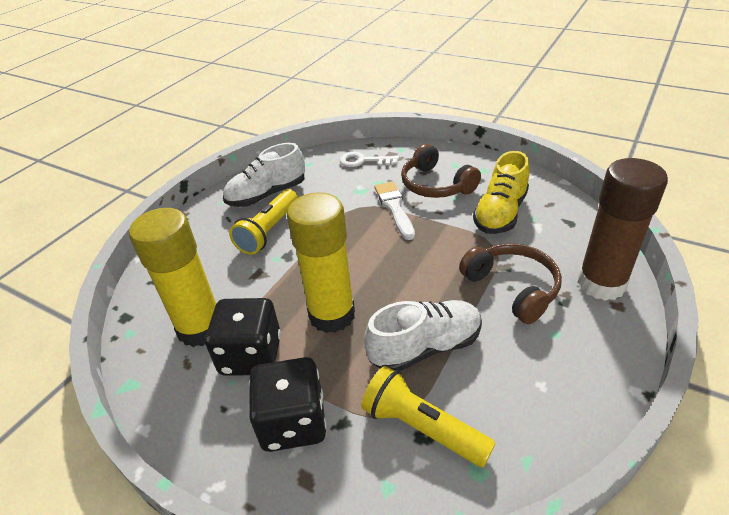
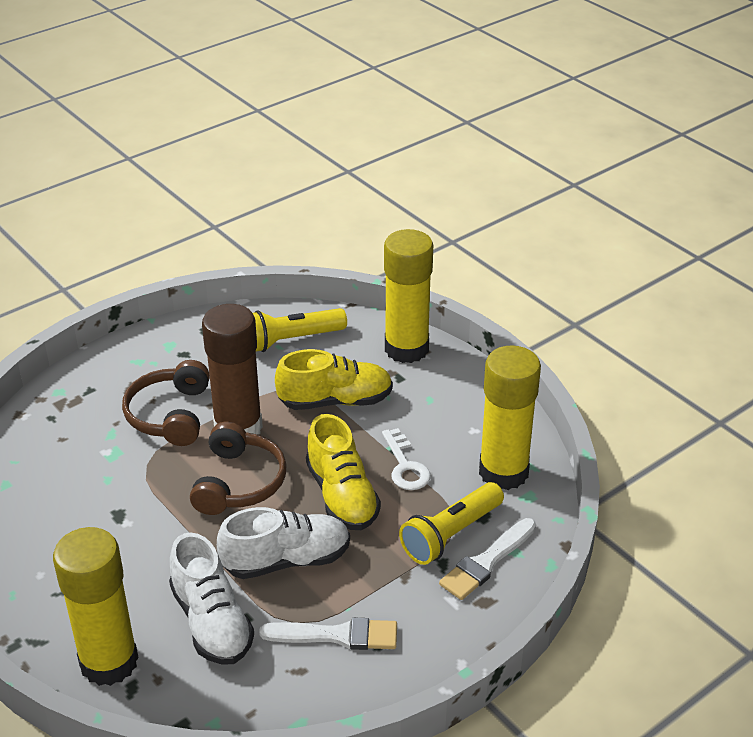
black dice: 2 -> 0
white brush: 1 -> 2
yellow glue stick: 2 -> 3
yellow shoe: 1 -> 2

